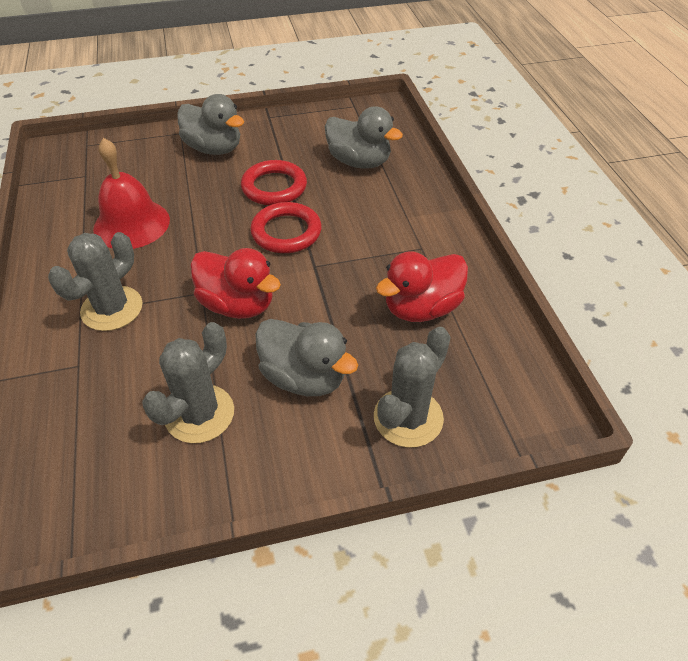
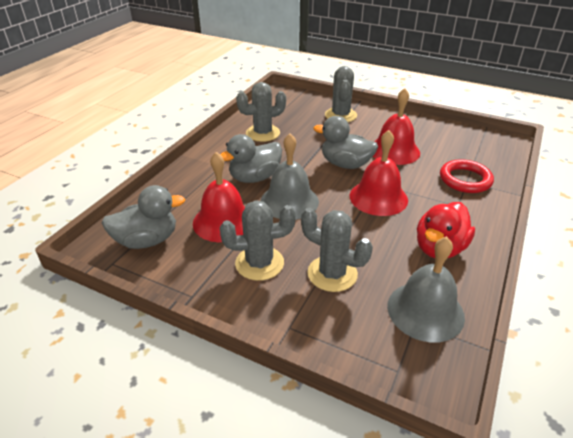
grey bell: 0 -> 2
grey cactus: 3 -> 4
red bell: 1 -> 3
red duck: 2 -> 1
red ring: 2 -> 1

